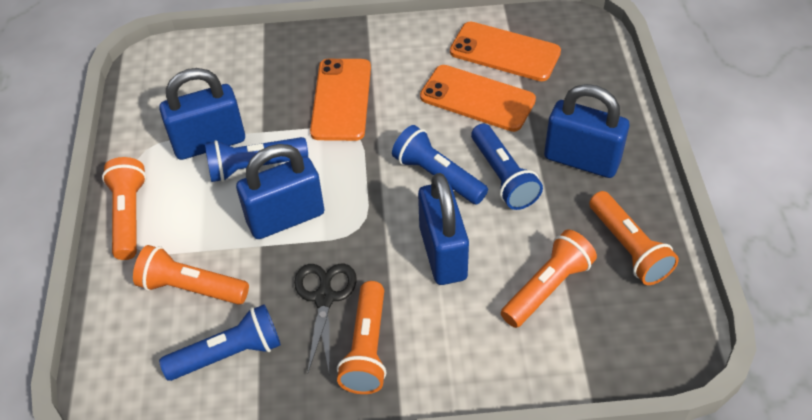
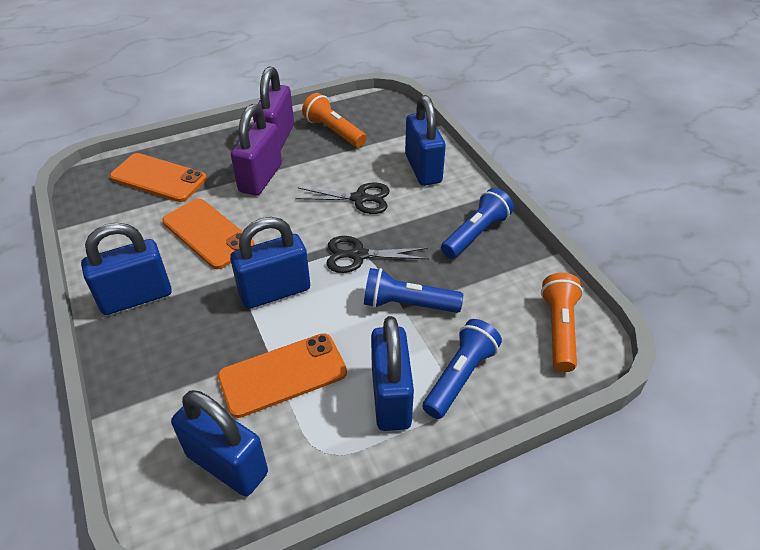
black scissors: 1 -> 2
blue flashlight: 4 -> 3
blue padlock: 4 -> 5
orange flashlight: 5 -> 2
purple padlock: 0 -> 2

